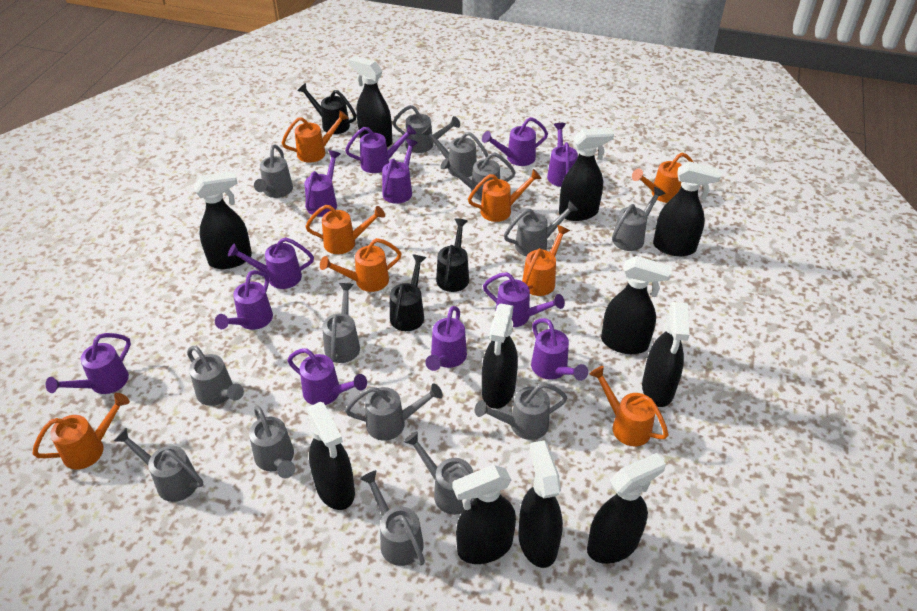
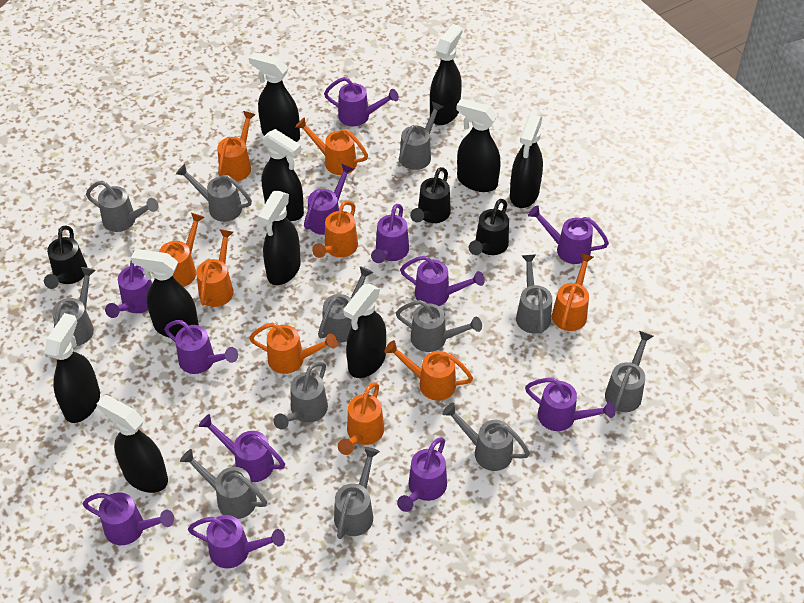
black spray bottle: 11 -> 10
grey watering can: 14 -> 12
orange watering can: 8 -> 9

